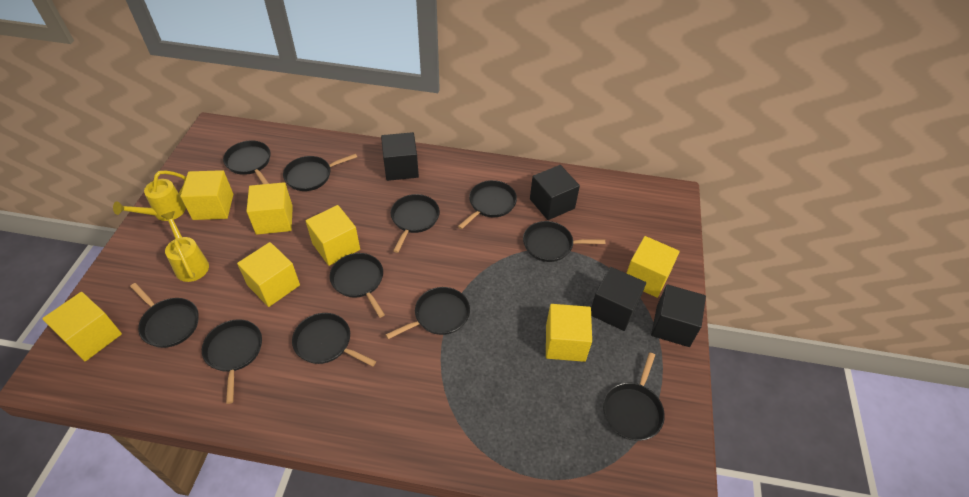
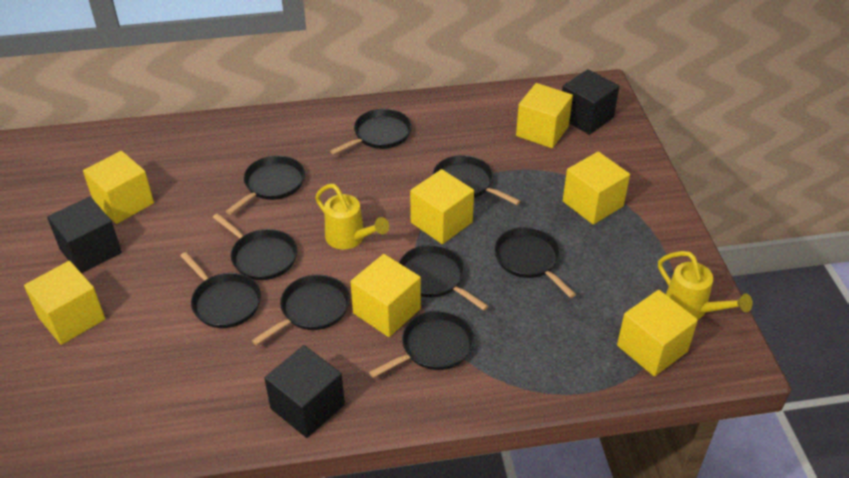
black cube: 4 -> 3
black pan: 11 -> 9

